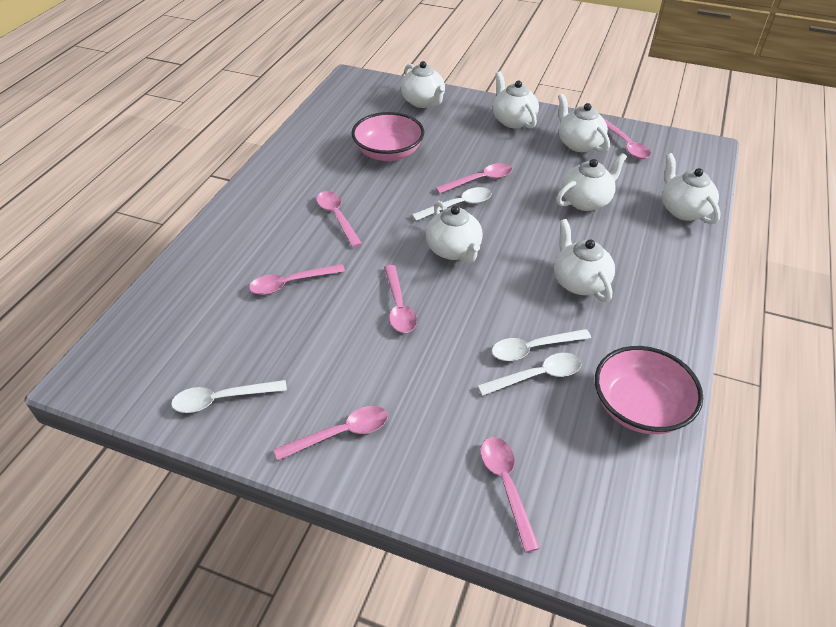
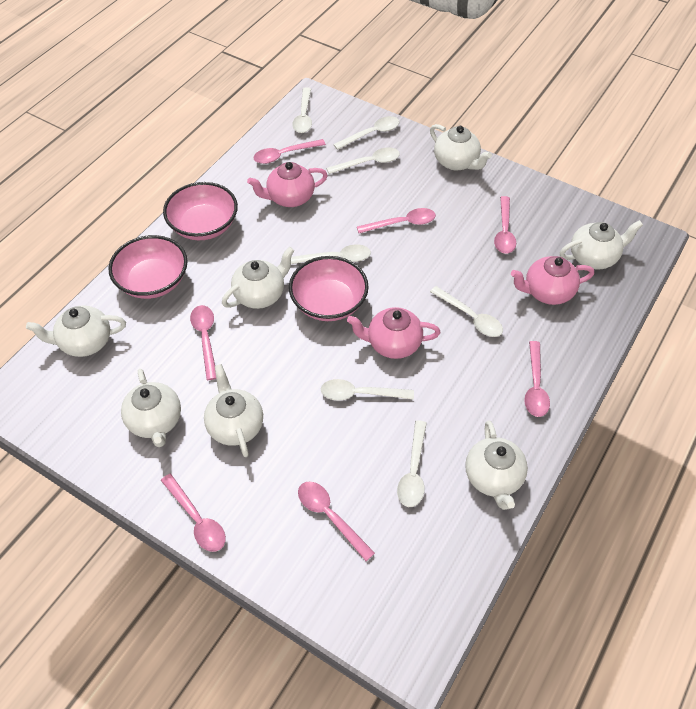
pink bowl: 2 -> 3
pink teapot: 0 -> 3
white spoon: 4 -> 7

